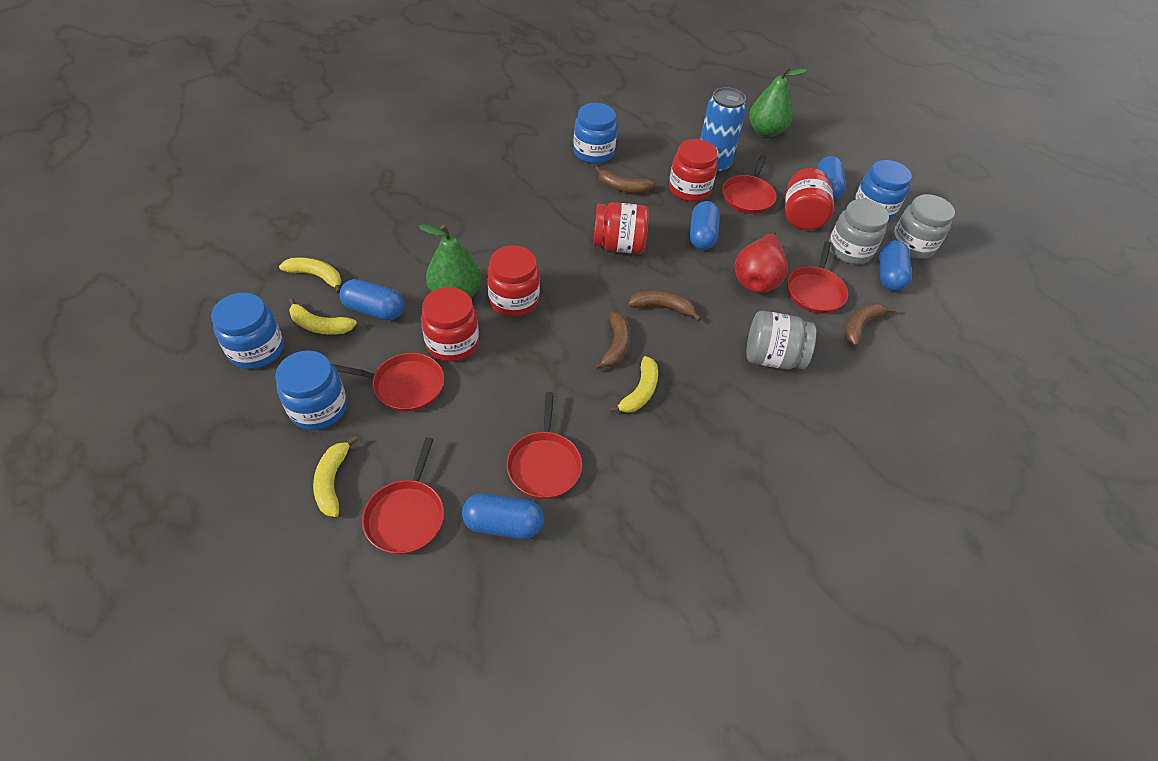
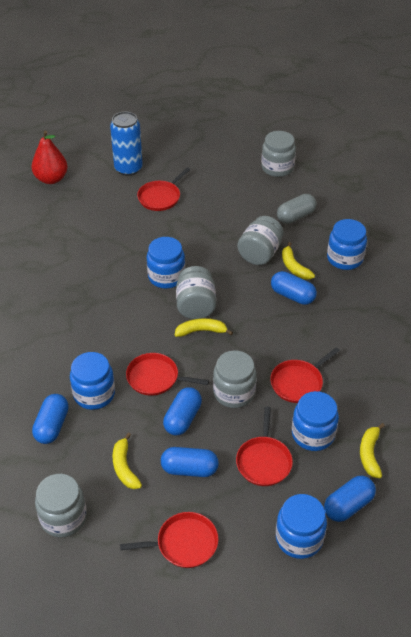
blue jar: 4 -> 5
brown banana: 4 -> 0
green pear: 2 -> 0
grey capsule: 0 -> 1
grey jar: 3 -> 5
red jar: 5 -> 0

